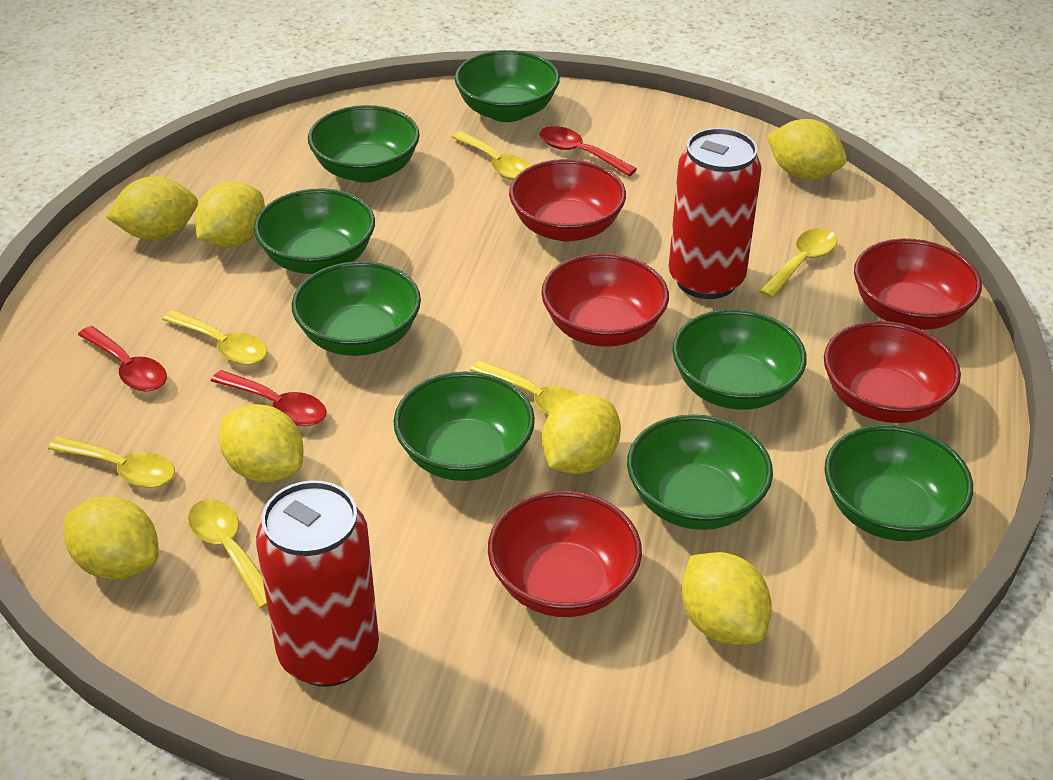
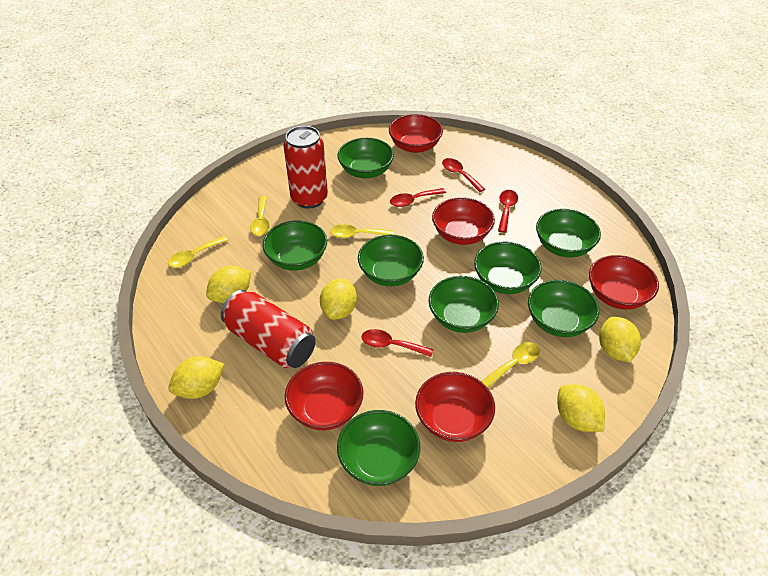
red spoon: 3 -> 4
yellow lemon: 7 -> 5
yellow spoon: 6 -> 4

